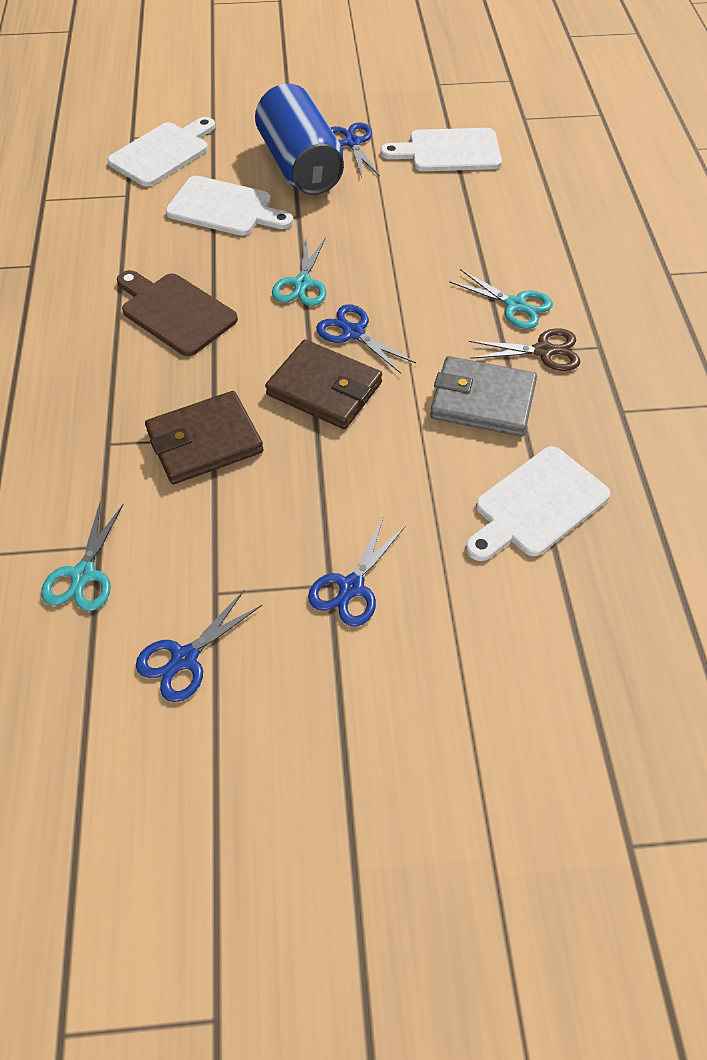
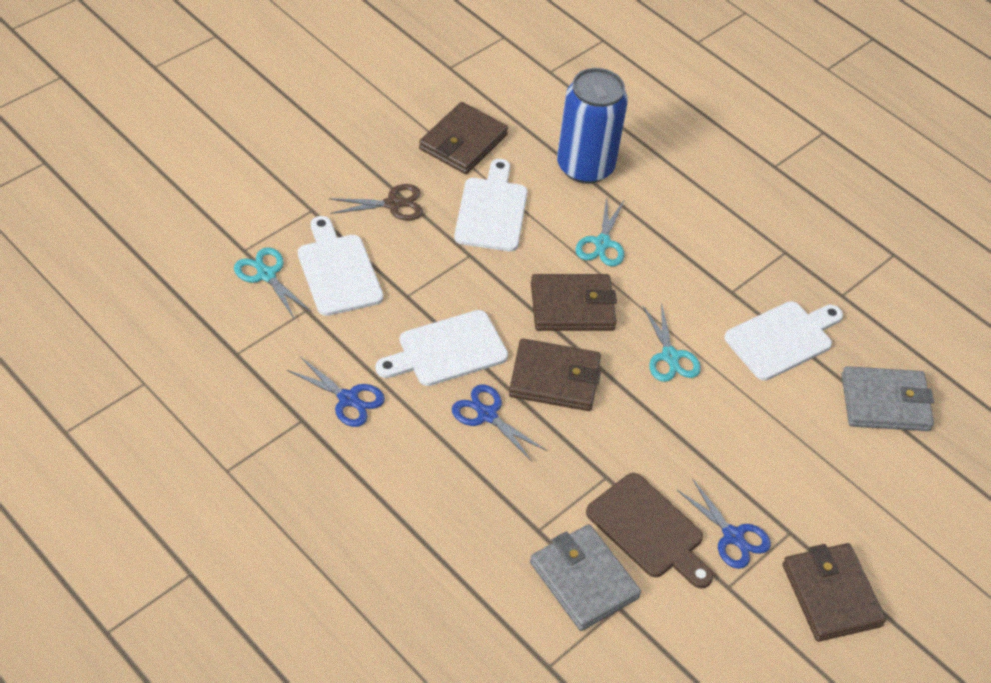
blue scissors: 4 -> 3
brown wallet: 2 -> 4
grey wallet: 1 -> 2

